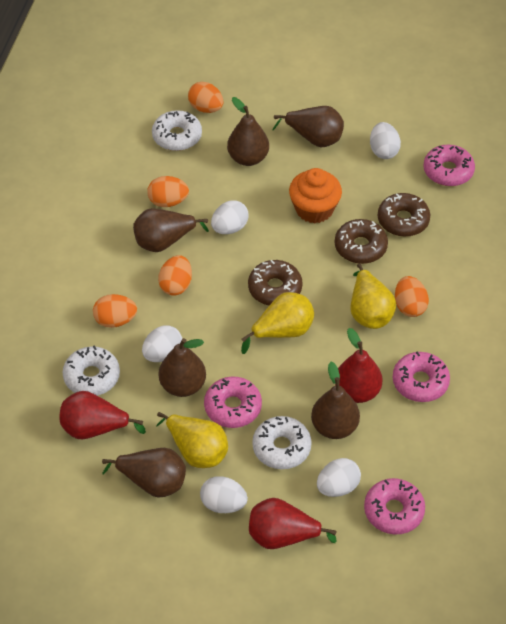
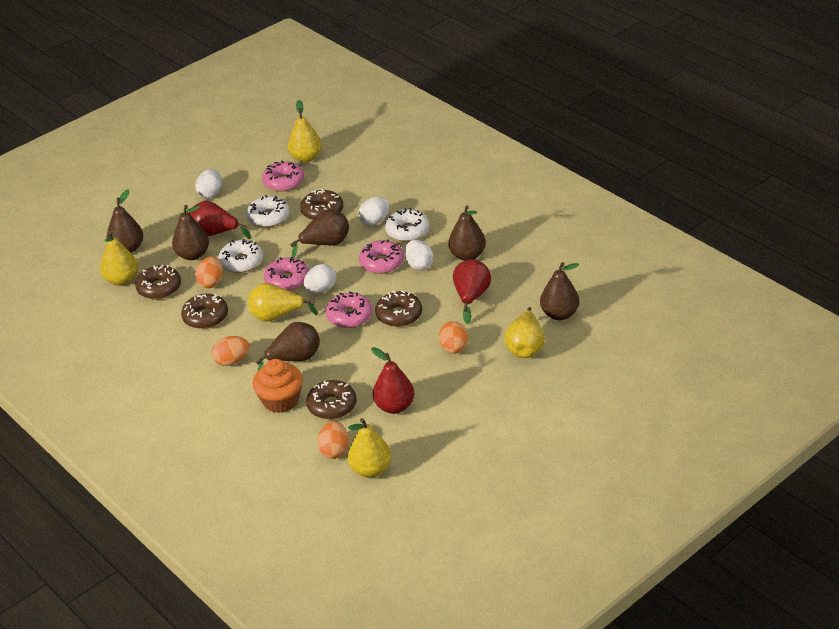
brown donut: 3 -> 5
orange egg: 5 -> 4
white egg: 5 -> 4
yellow pear: 3 -> 5

